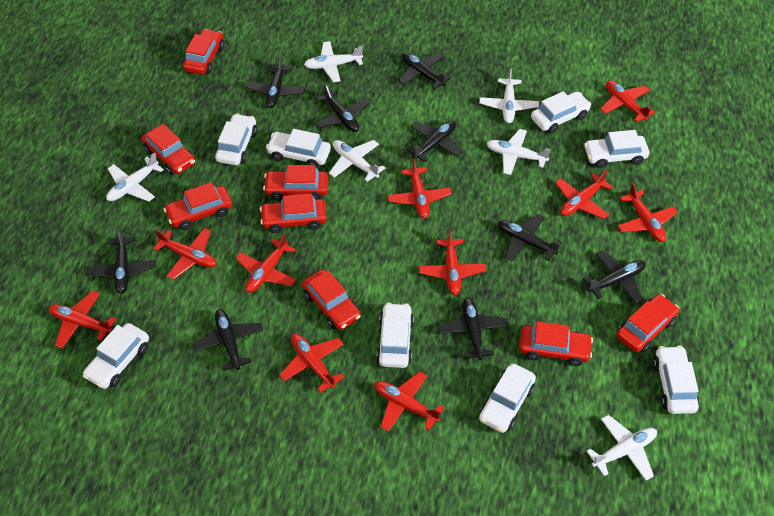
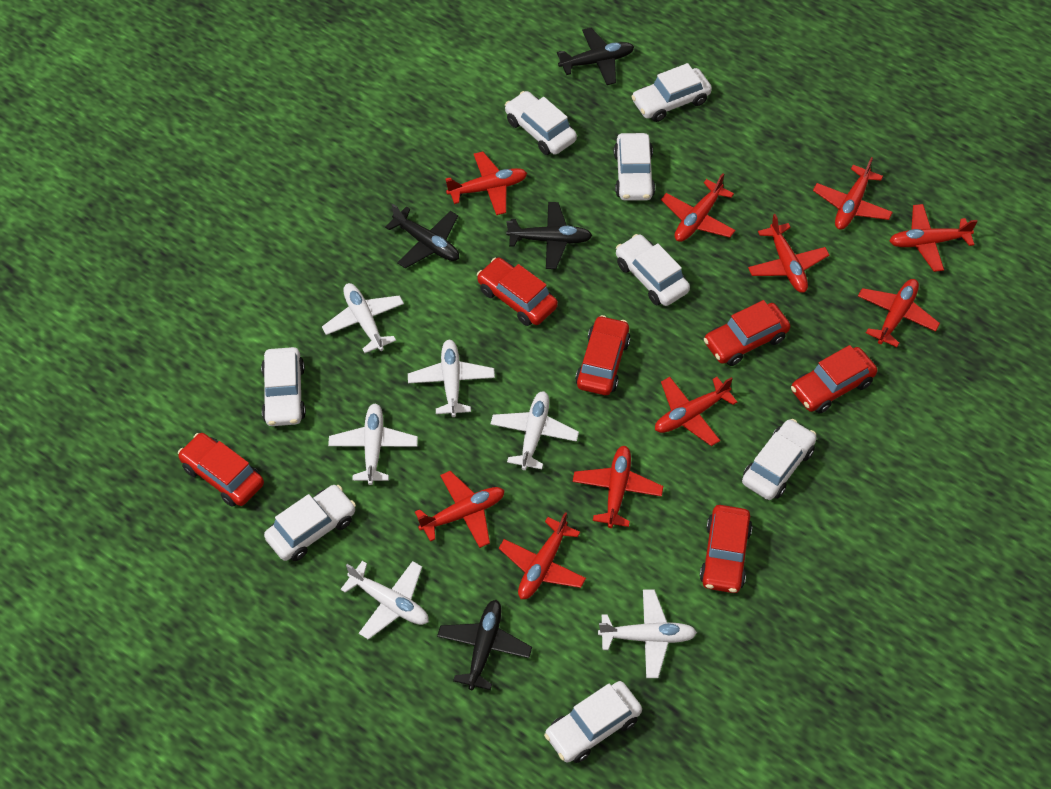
black plane: 9 -> 4
red car: 8 -> 6

